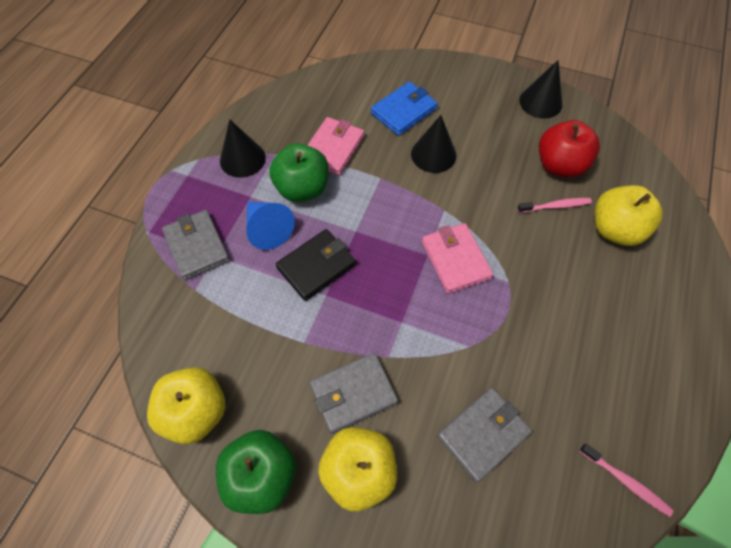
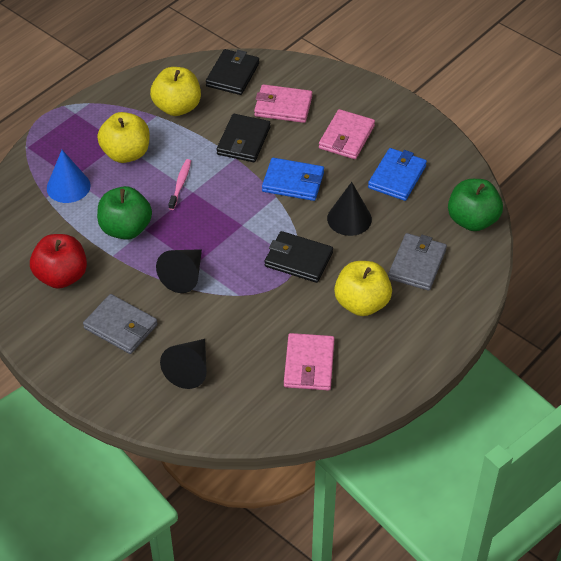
black wallet: 1 -> 3
blue wallet: 1 -> 2
grey wallet: 3 -> 2
pink toothbrush: 2 -> 1
pink wallet: 2 -> 3

